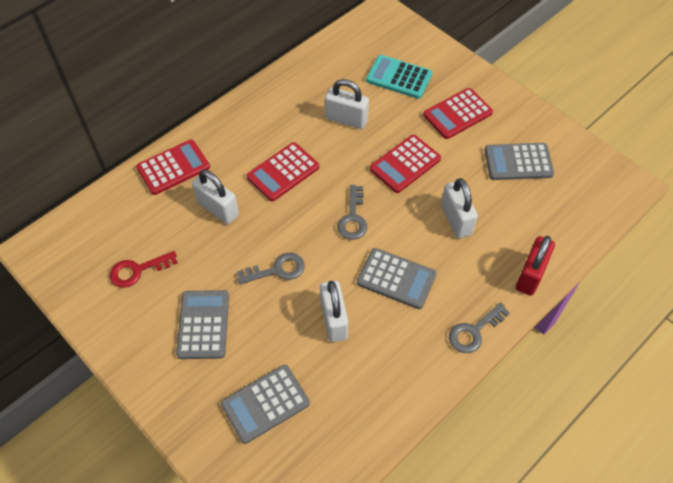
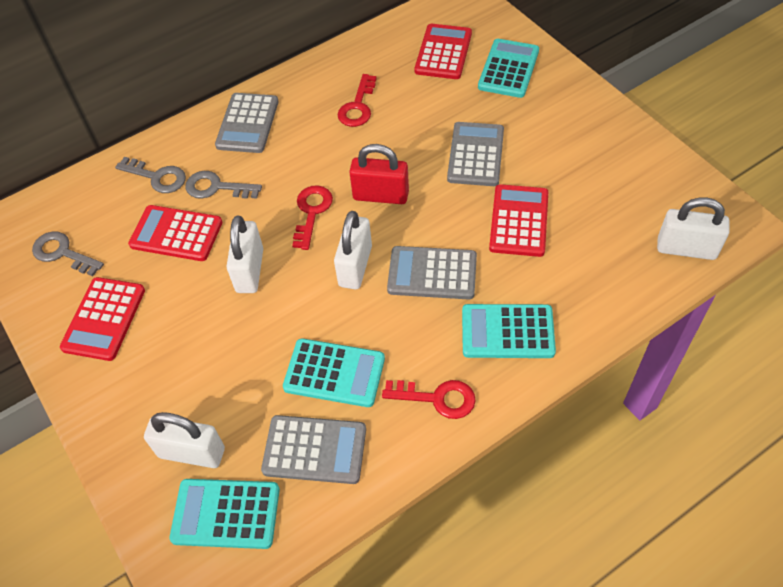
red key: 1 -> 3
turquoise calculator: 1 -> 4

